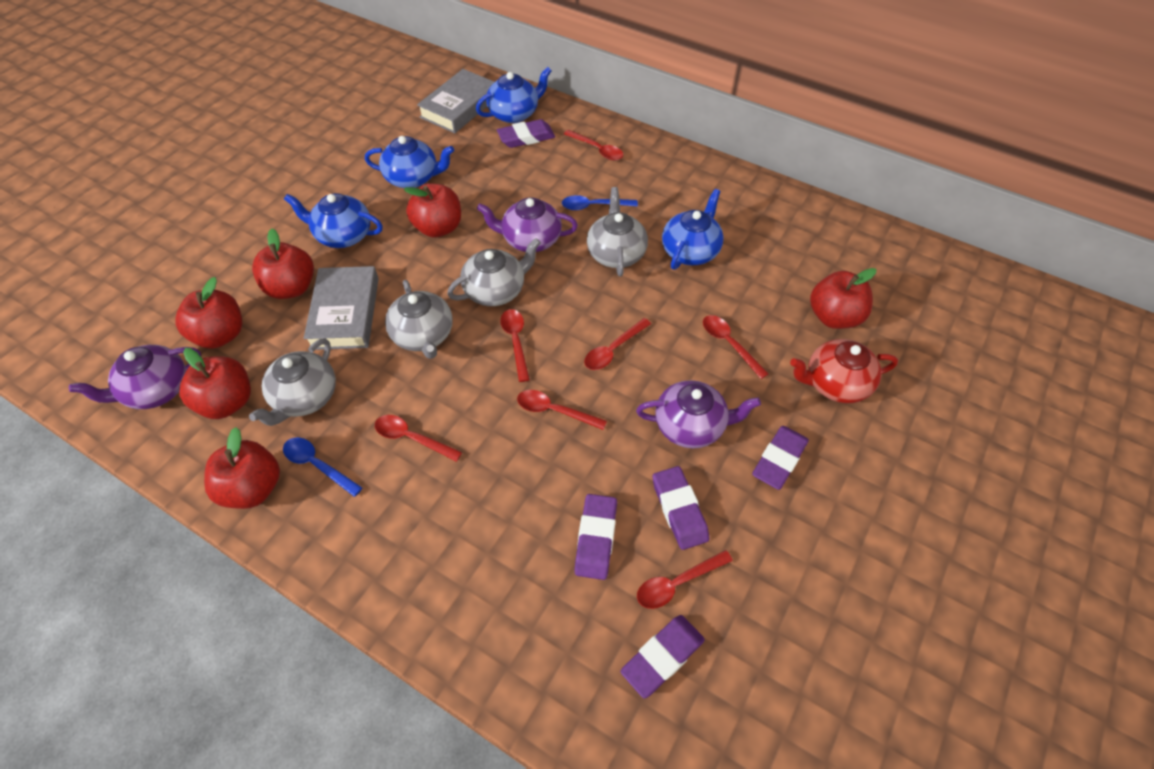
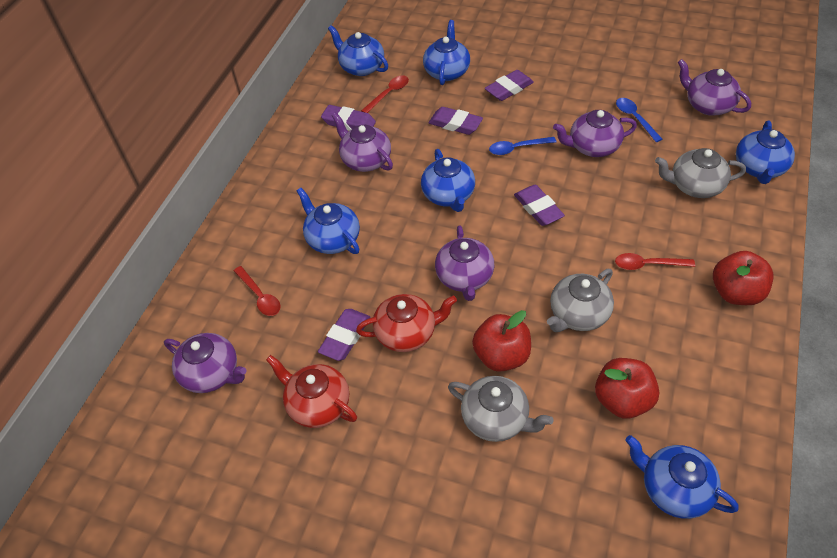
blue teapot: 4 -> 6
grey book: 2 -> 0
grey teapot: 4 -> 3
purple teapot: 3 -> 5
red apple: 6 -> 3
red spoon: 7 -> 3
red teapot: 1 -> 2

